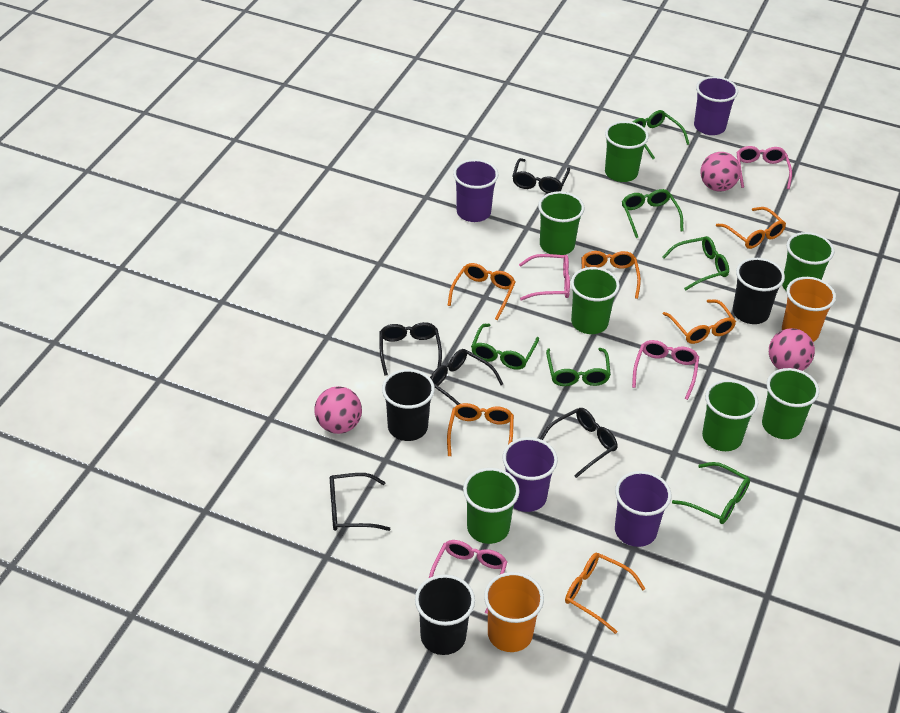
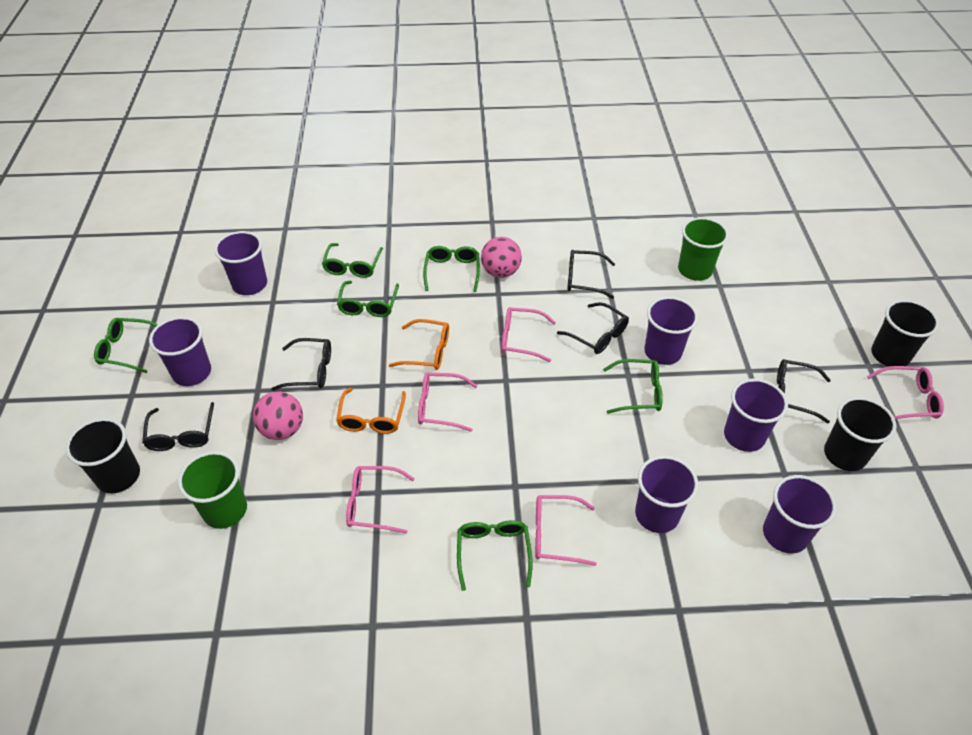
green cup: 7 -> 2
orange cup: 2 -> 0
orange glasses: 6 -> 2
pink ball: 3 -> 2
pink glasses: 4 -> 5
purple cup: 4 -> 6

